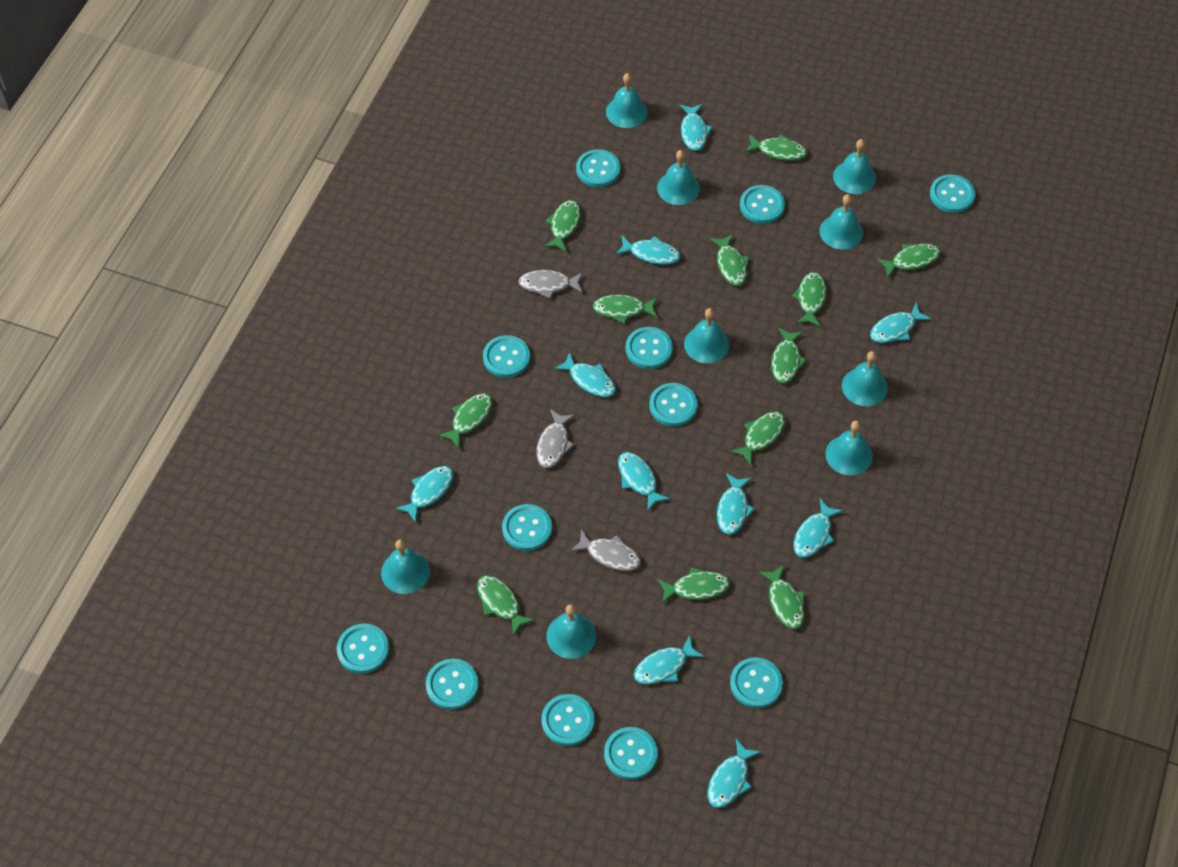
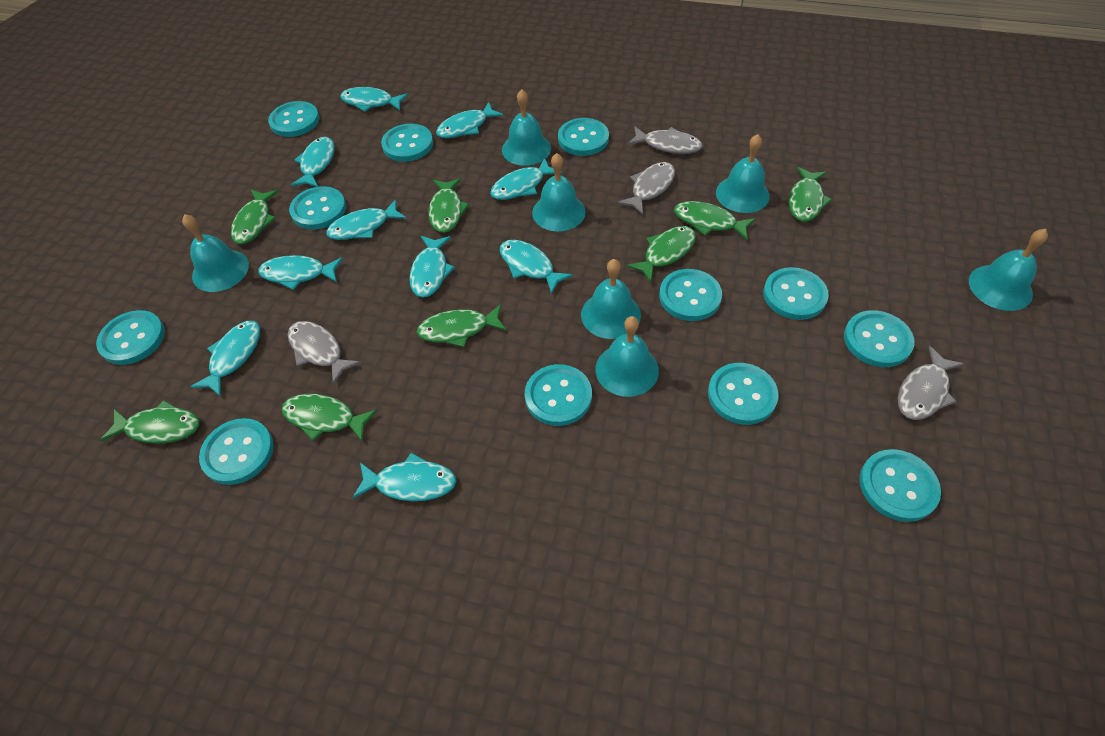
green fish: 12 -> 8
grey fish: 3 -> 4
turquoise bell: 9 -> 7

